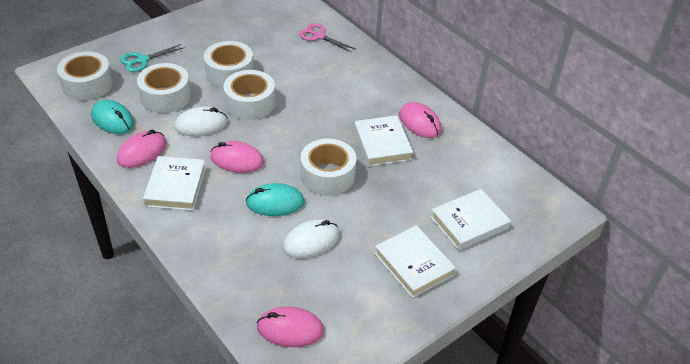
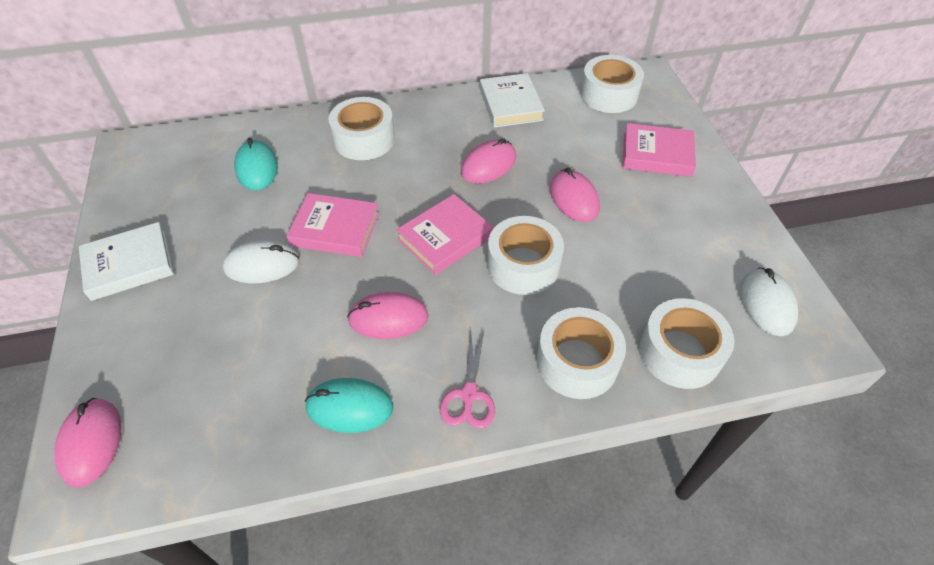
pink book: 0 -> 3
turquoise scissors: 1 -> 0
white book: 4 -> 2

